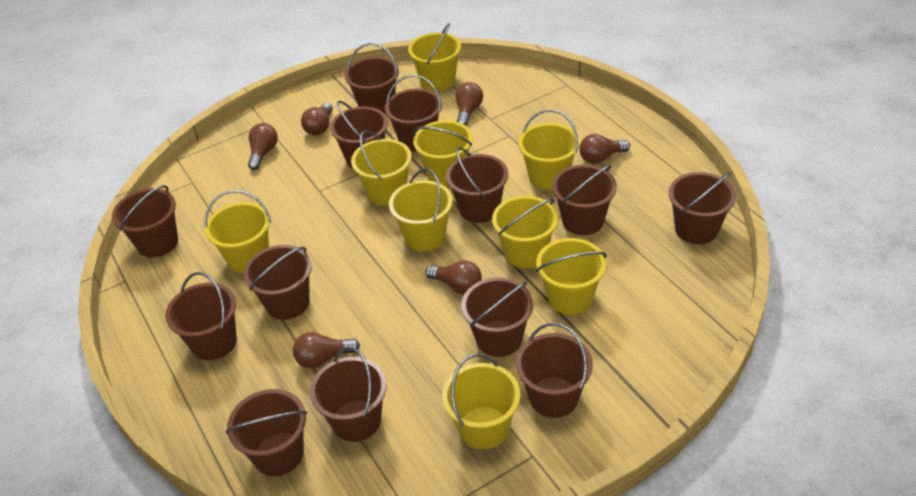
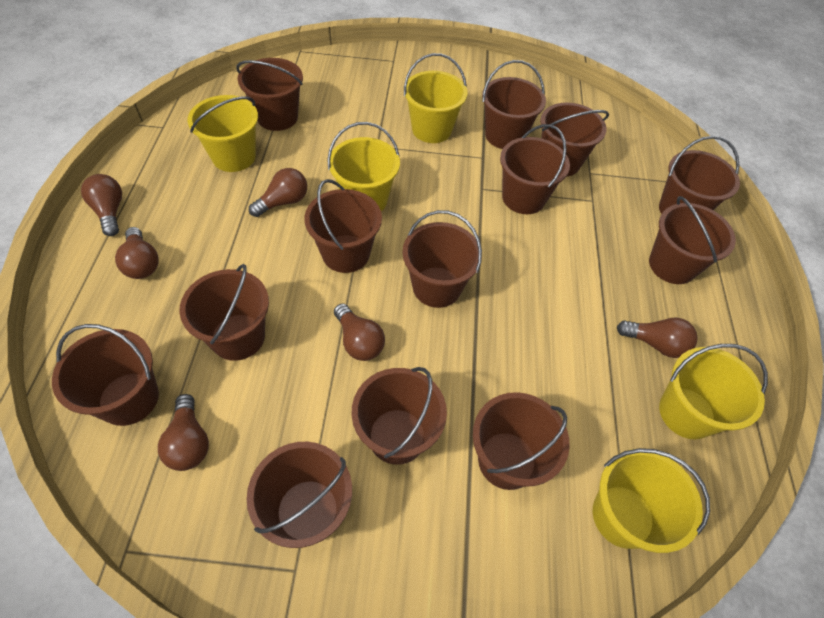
yellow bucket: 9 -> 5

